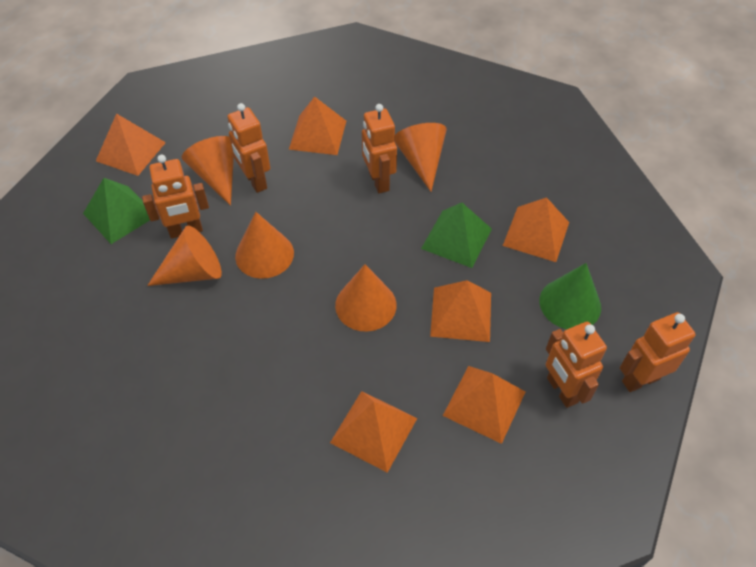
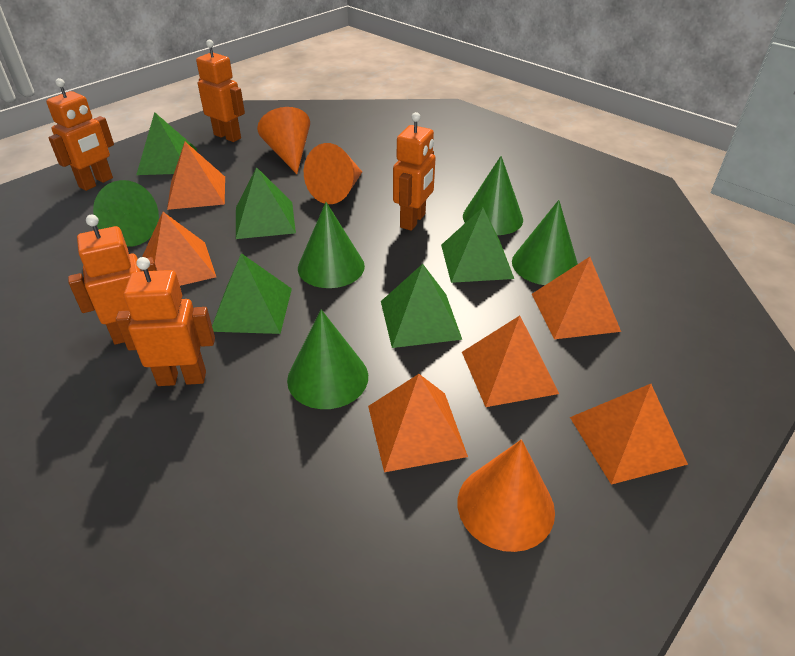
green cone: 1 -> 5
green pyramid: 2 -> 5
orange cone: 5 -> 3

